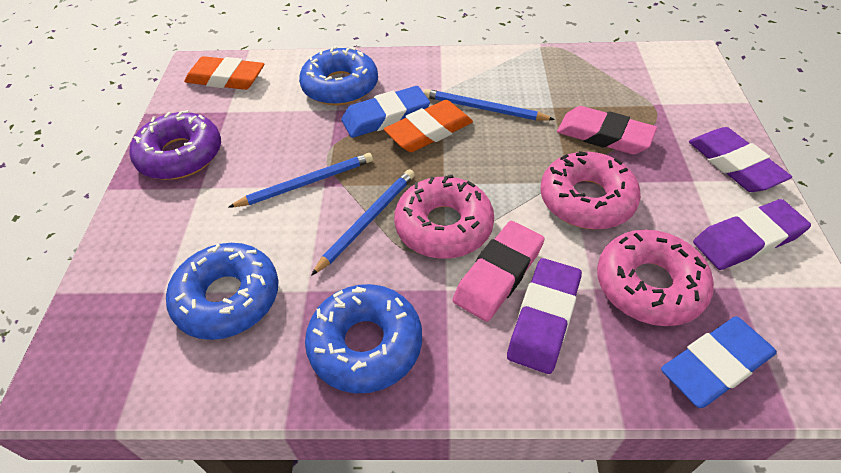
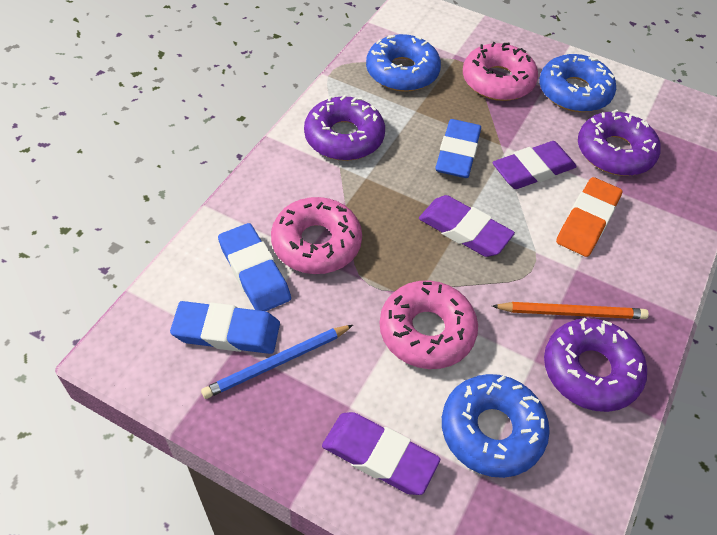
blue eraser: 2 -> 3
blue pencil: 3 -> 1
orange eraser: 2 -> 1
orange pencil: 0 -> 1
pink eraser: 2 -> 0
purple donut: 1 -> 3

